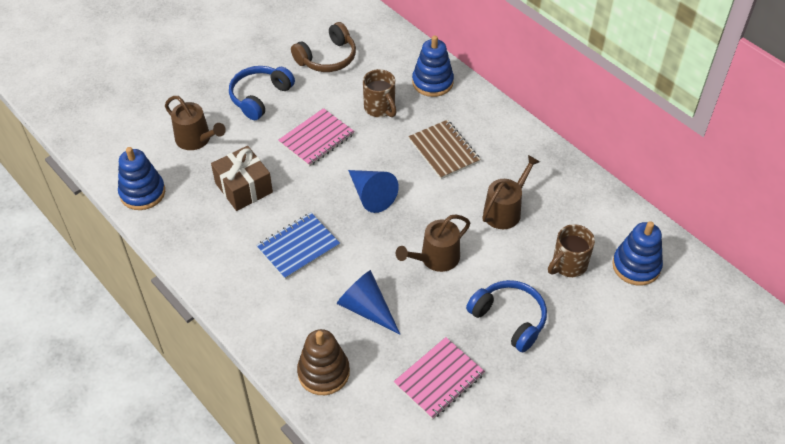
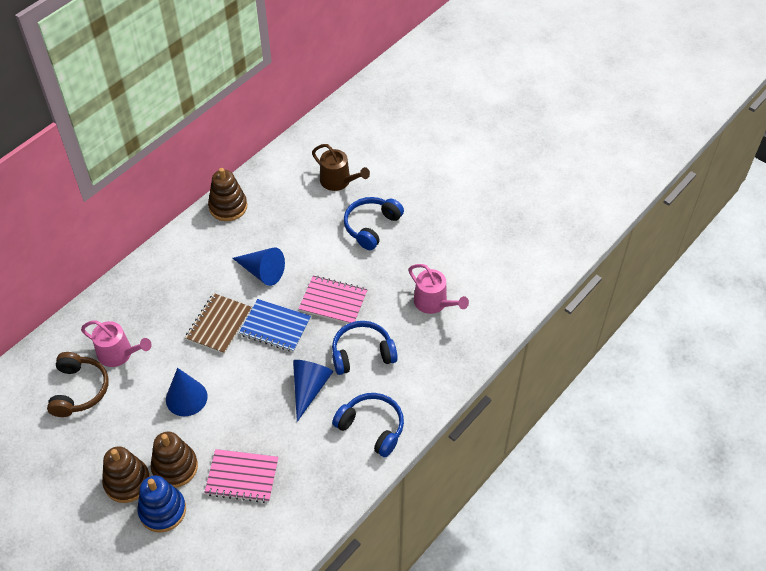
blue cone: 2 -> 3
blue headphones: 2 -> 3
blue stacking toy: 3 -> 1
brown gift: 1 -> 0
brown mug: 2 -> 0
brown stacking toy: 1 -> 3
brown watering can: 3 -> 1
pink watering can: 0 -> 2

